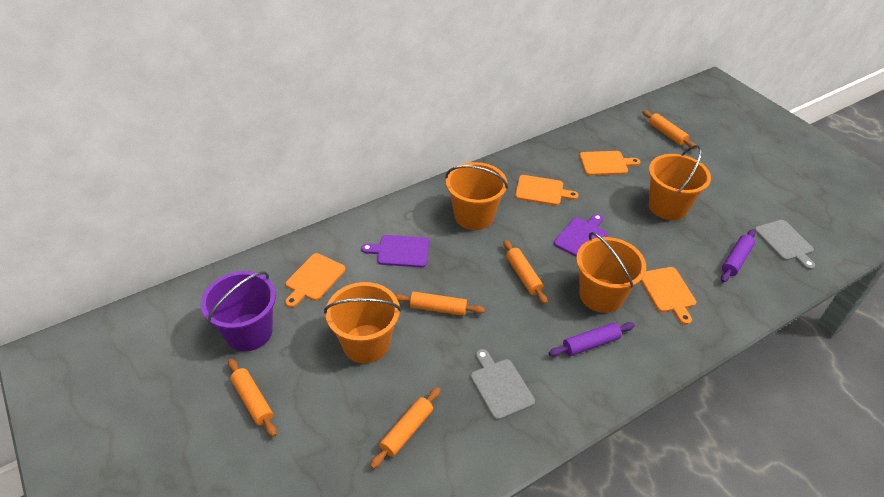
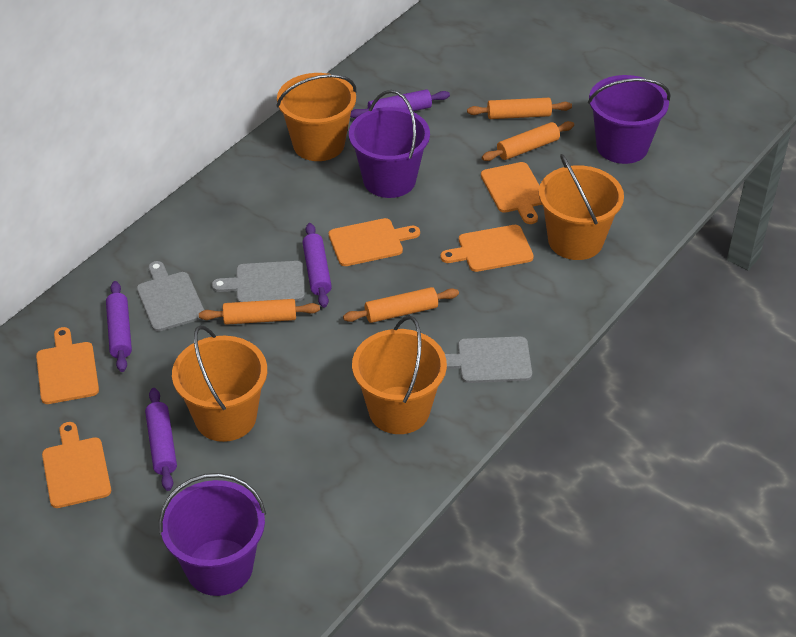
grey cutting board: 2 -> 3
orange cutting board: 4 -> 5
orange rolling pin: 5 -> 4
purple bucket: 1 -> 3
purple cutting board: 2 -> 0
purple rolling pin: 2 -> 4

